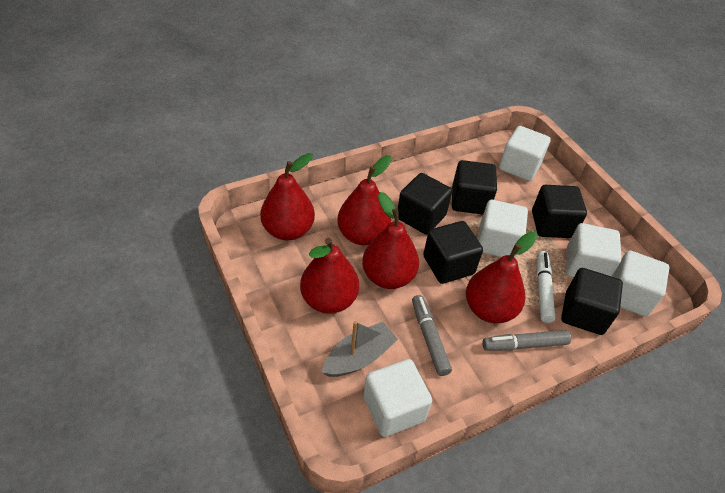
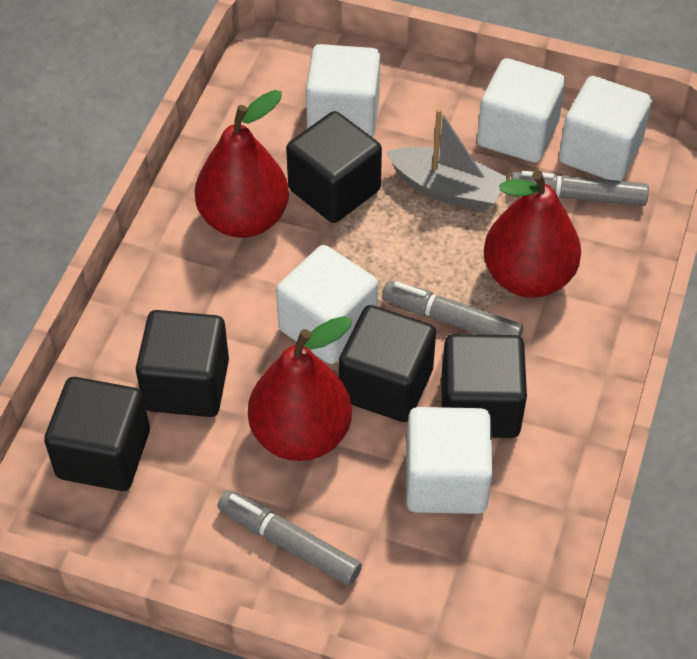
grey marker: 2 -> 3
red pear: 5 -> 3
white marker: 1 -> 0

